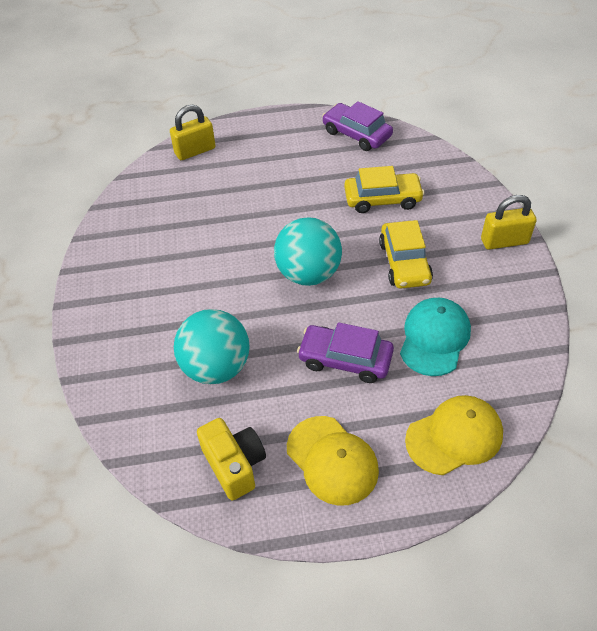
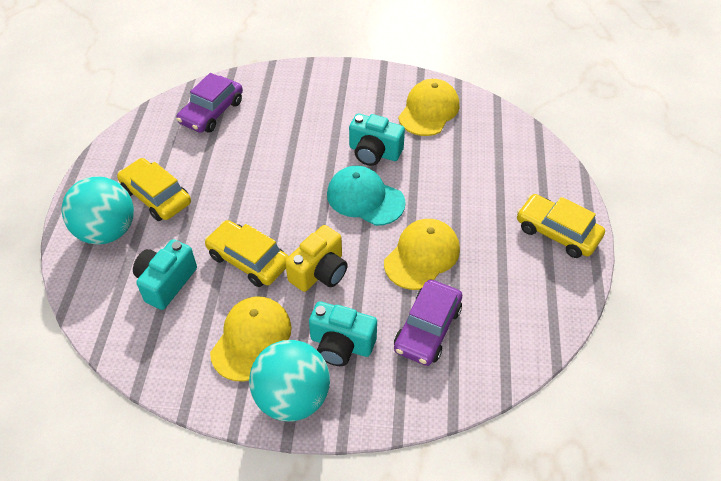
turquoise camera: 0 -> 3
yellow cap: 2 -> 3
yellow car: 2 -> 3
yellow padlock: 2 -> 0

